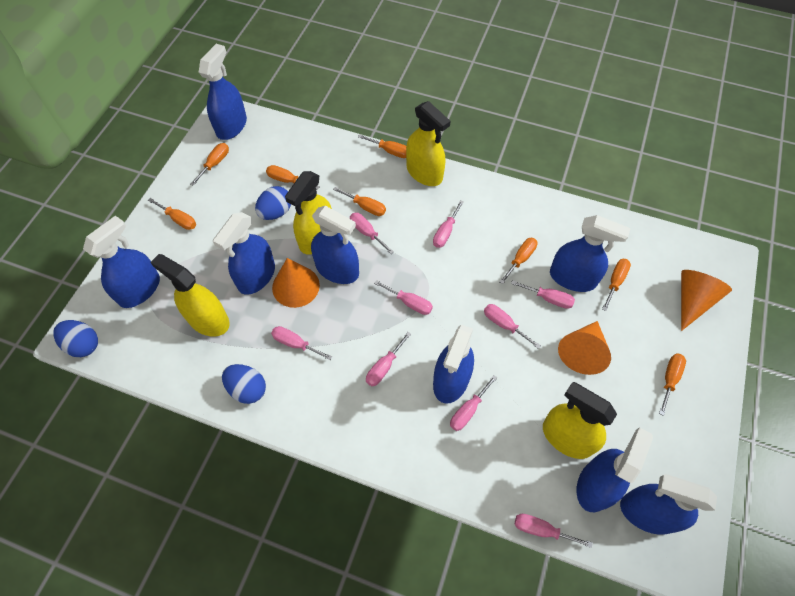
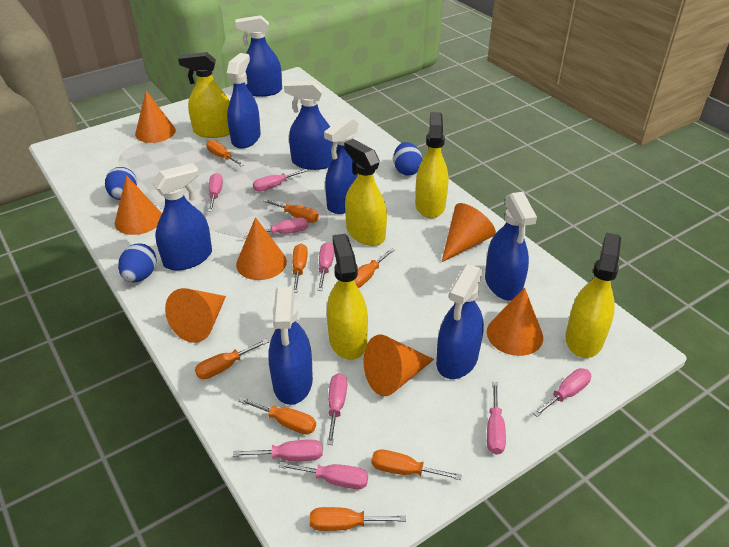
orange cone: 3 -> 7
yellow spray bottle: 4 -> 5

